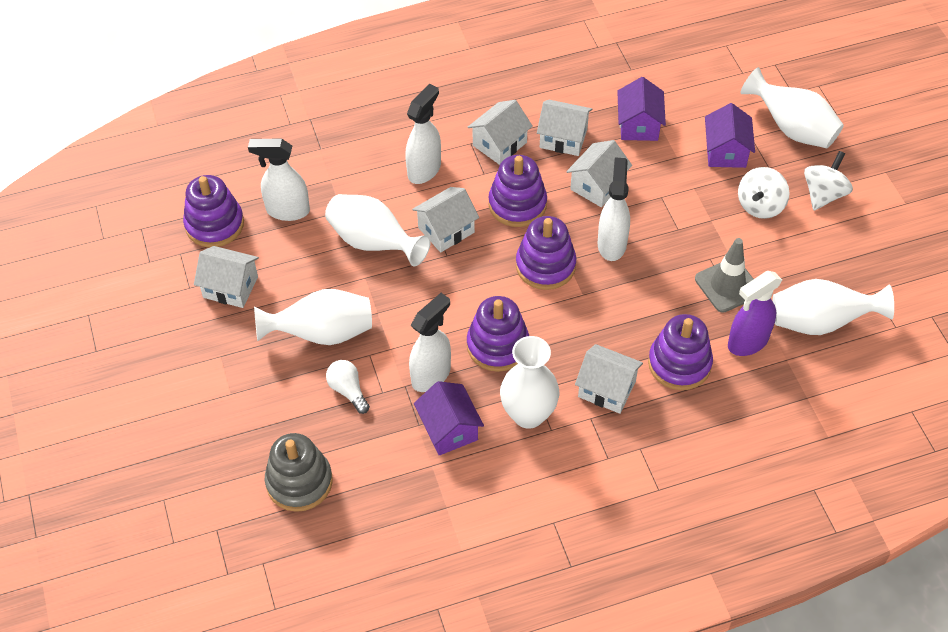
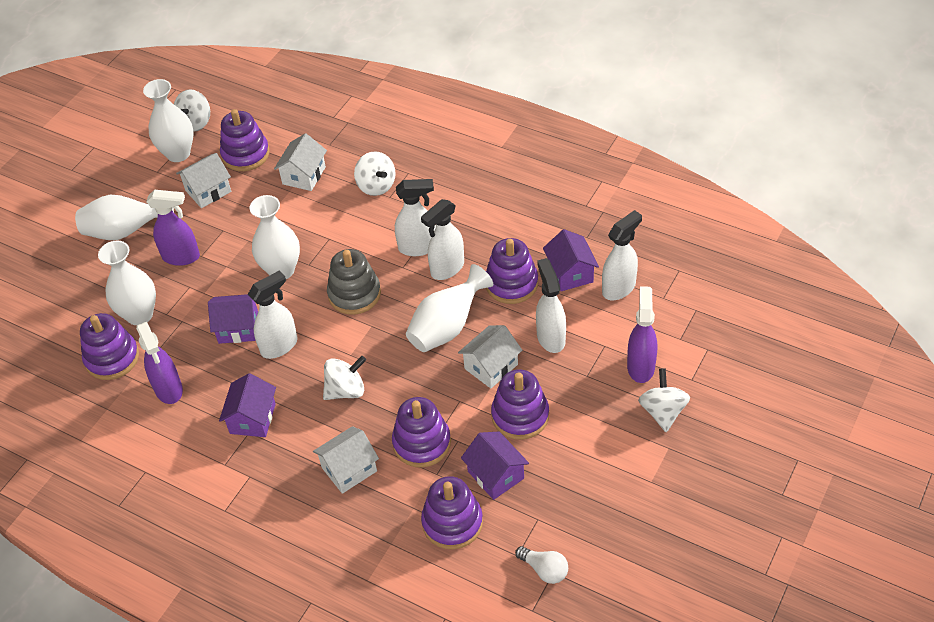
grey traffic cone: 1 -> 0
purple house: 3 -> 4
purple spray bottle: 1 -> 3
purple stacking toy: 5 -> 6
white house: 6 -> 4
white spinning top: 2 -> 4
white spray bottle: 4 -> 5

